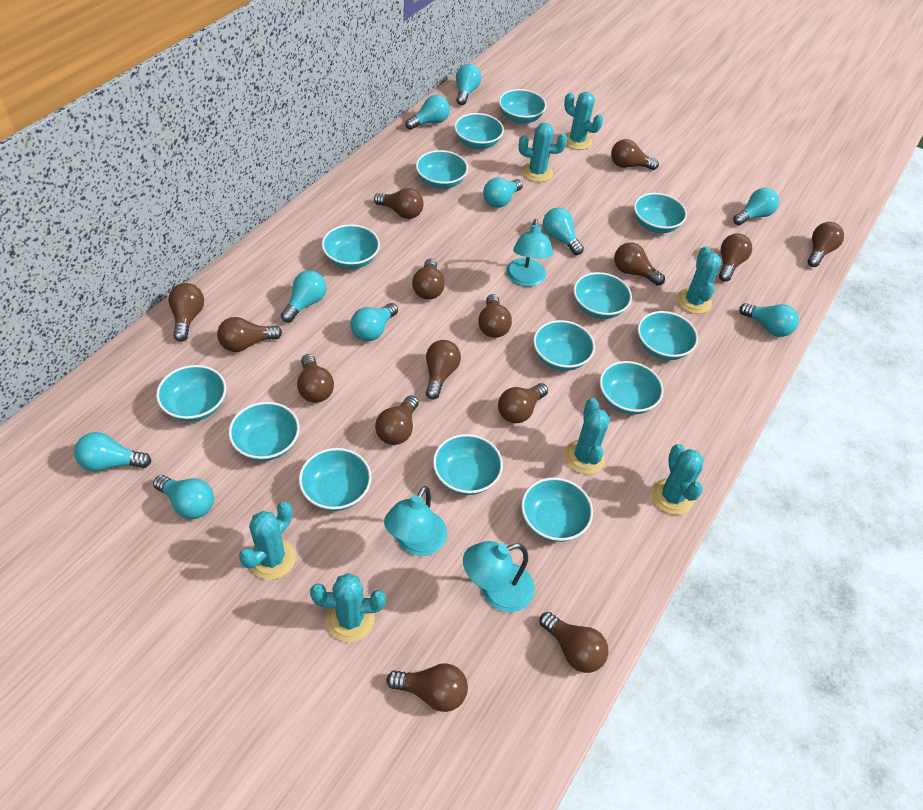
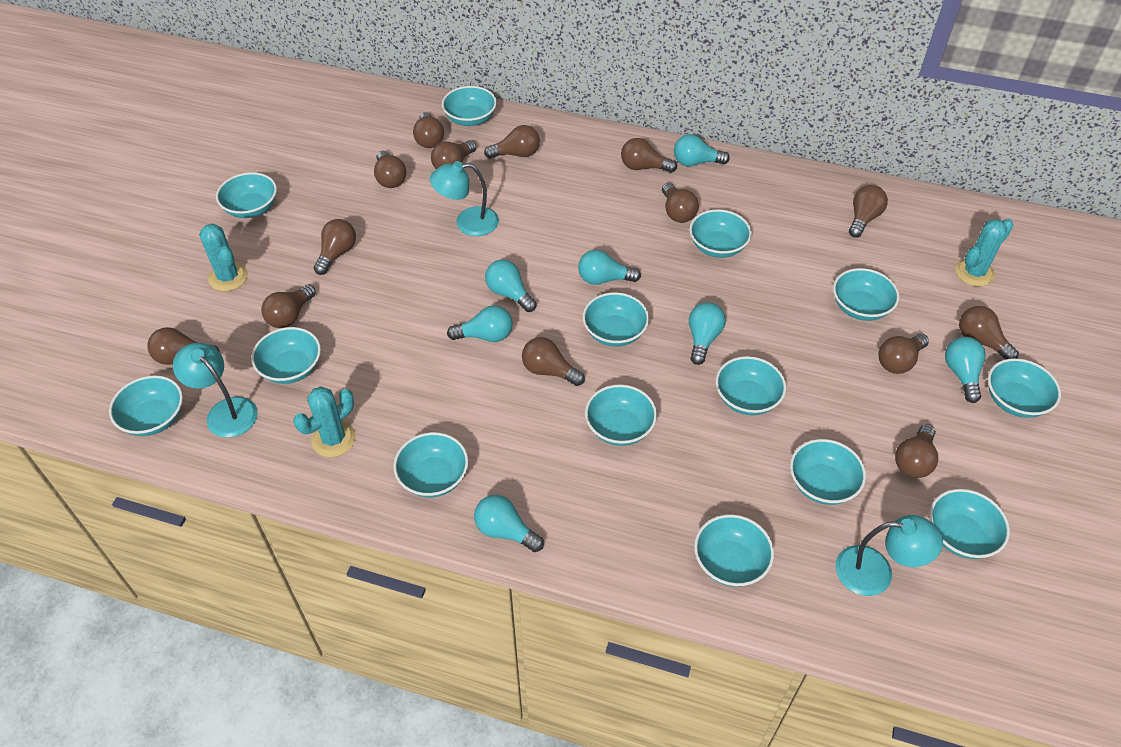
brown light bulb: 15 -> 14
turquoise cactus: 7 -> 3
turquoise light bulb: 10 -> 7

